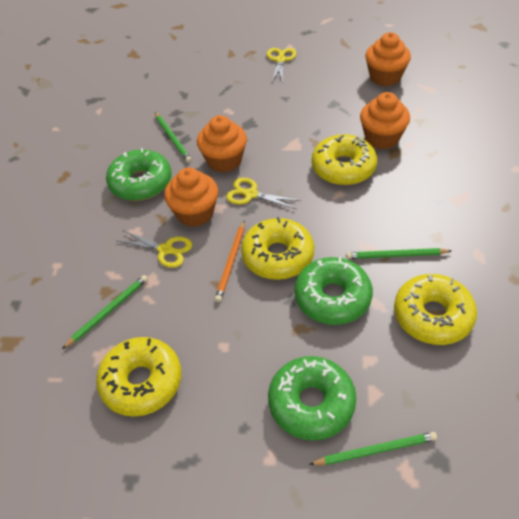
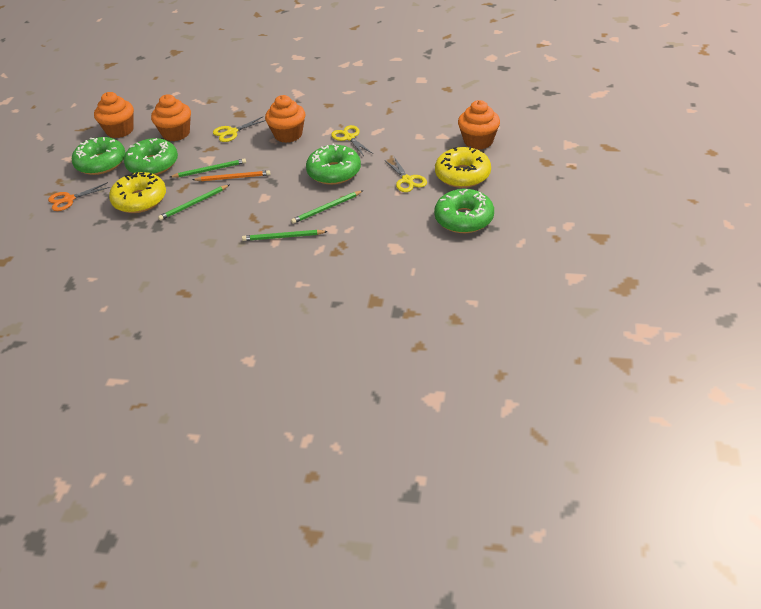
green donut: 3 -> 4
orange scissors: 0 -> 1
yellow donut: 4 -> 2

